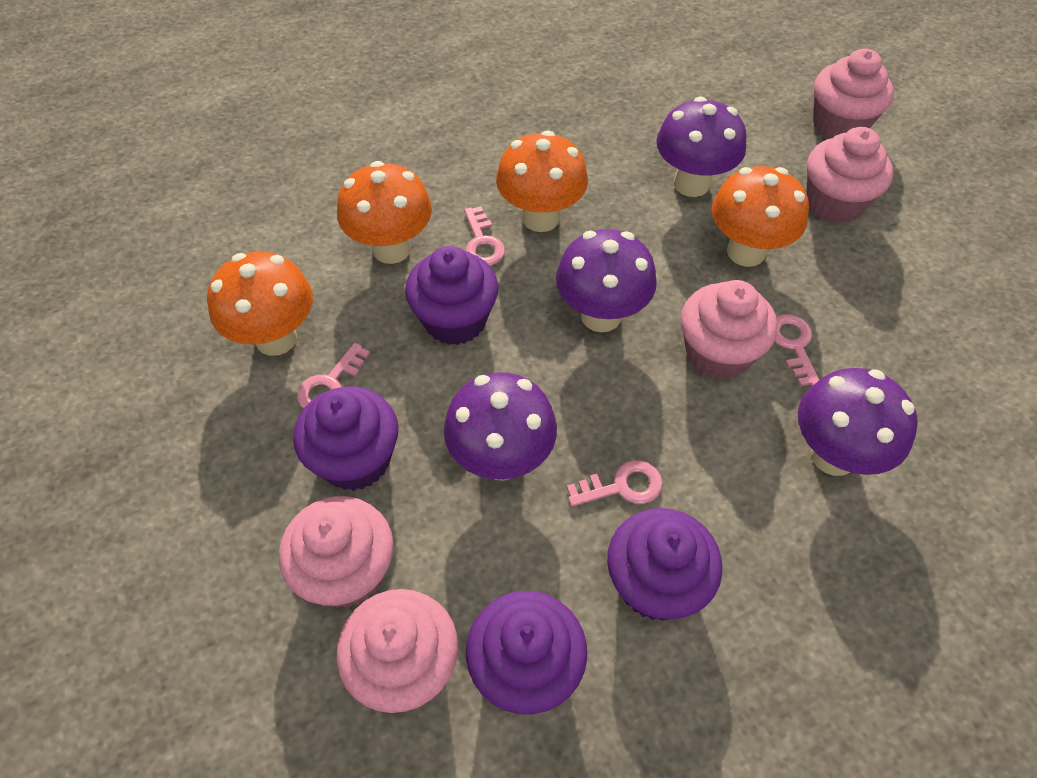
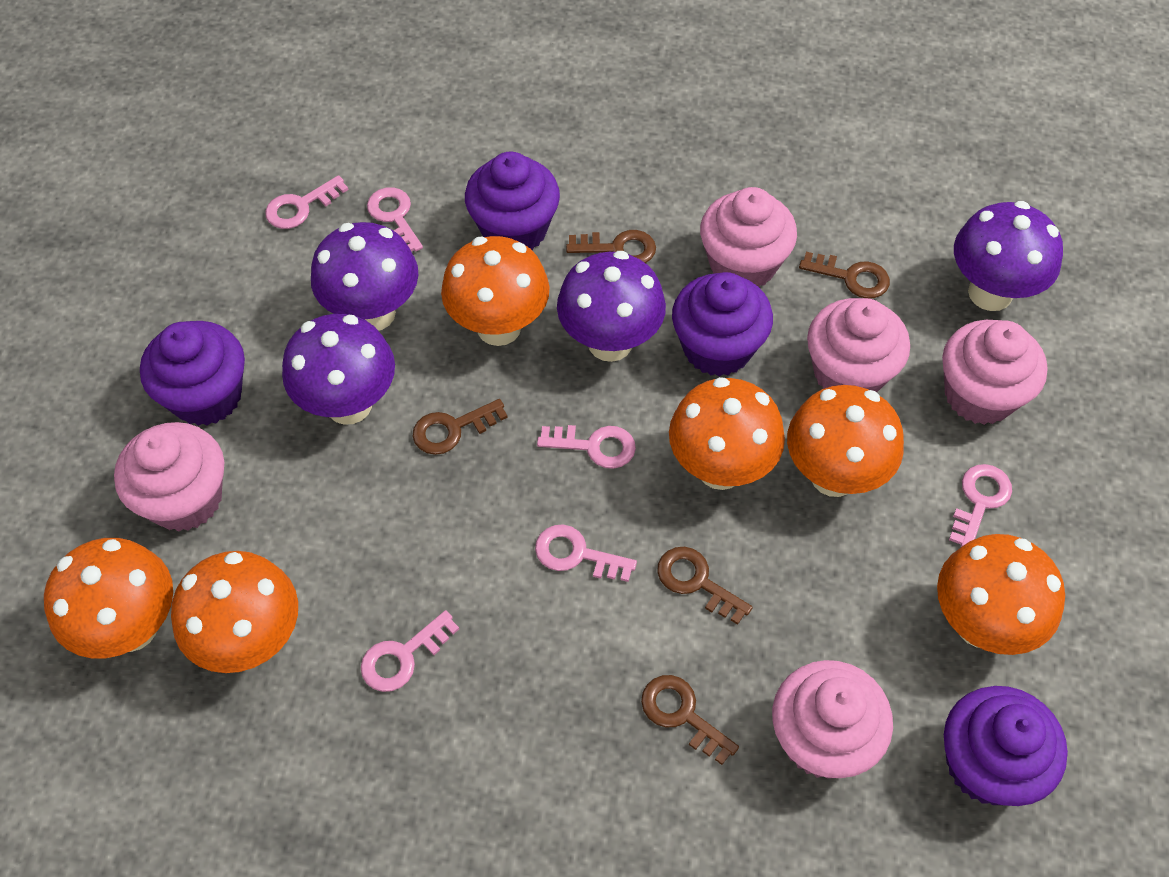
brown key: 0 -> 5
orange mushroom: 4 -> 6
pink key: 4 -> 6

